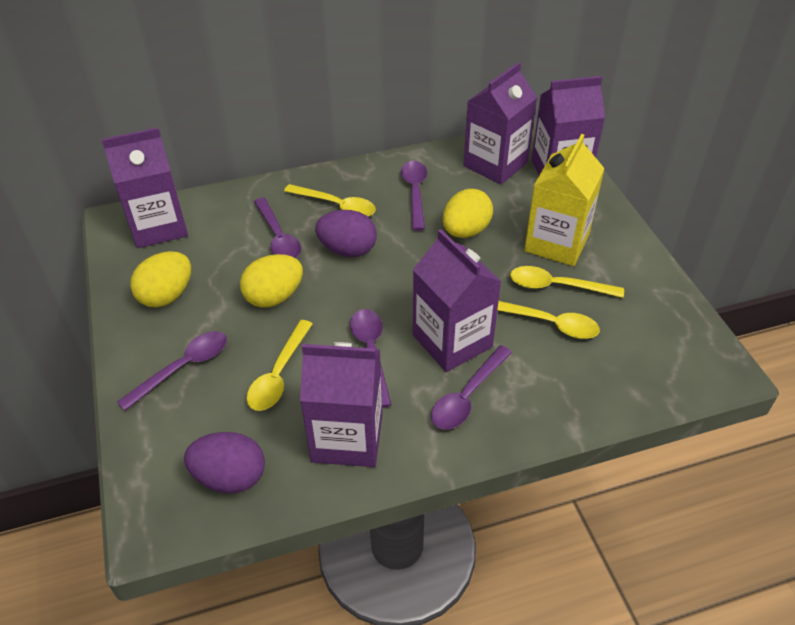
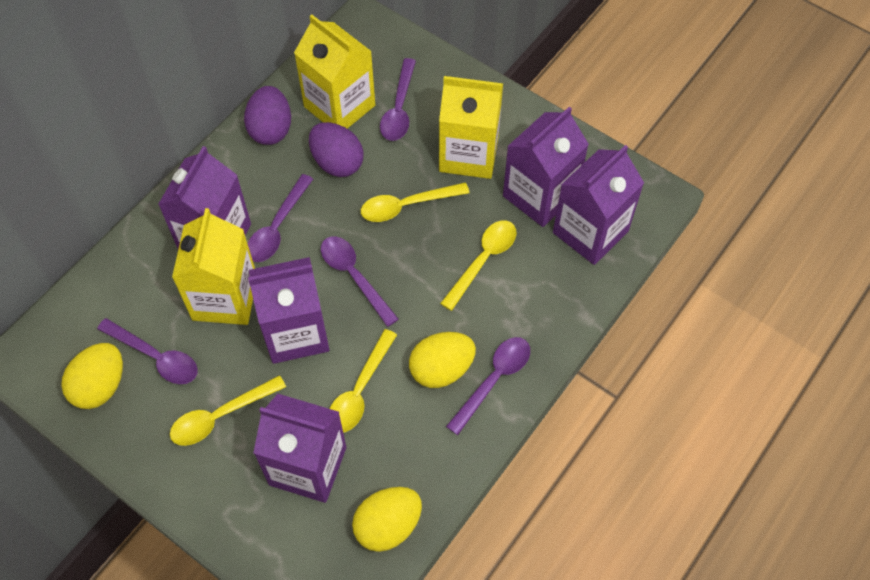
yellow carton: 1 -> 3

